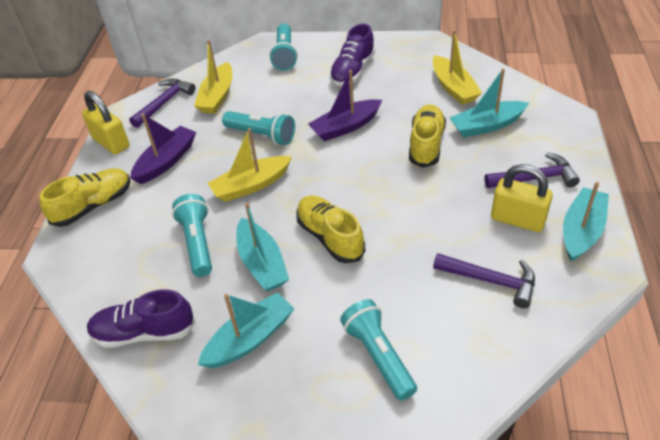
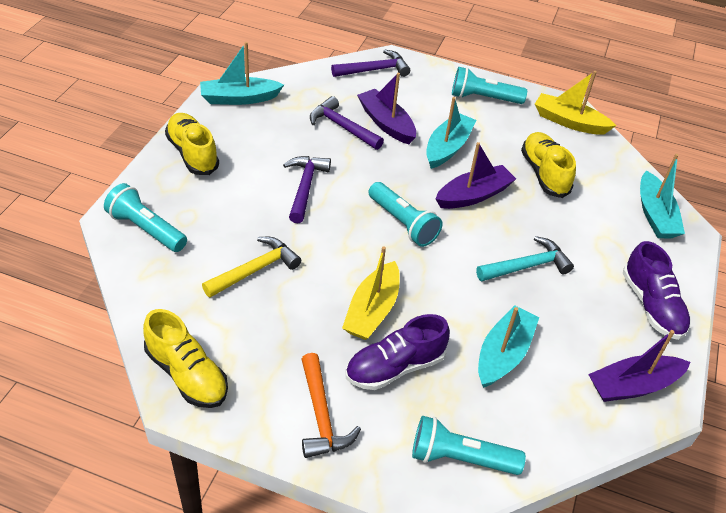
orange hammer: 0 -> 1
purple boat: 2 -> 3
turquoise hammer: 0 -> 1
yellow boat: 3 -> 2
yellow hammer: 0 -> 1
yellow padlock: 2 -> 0

